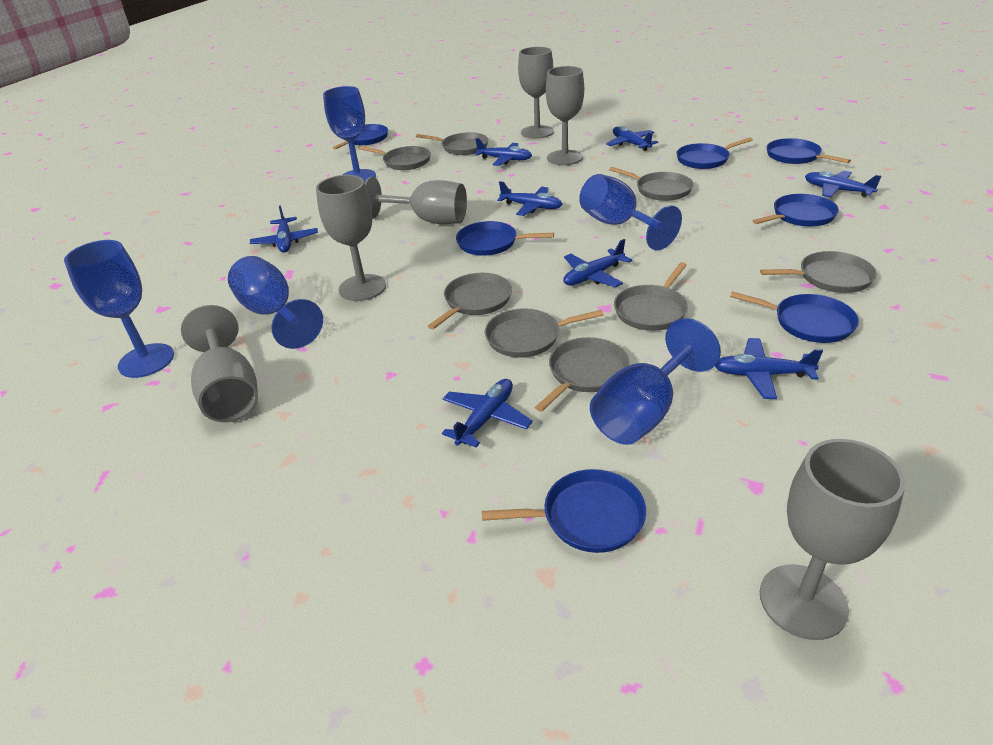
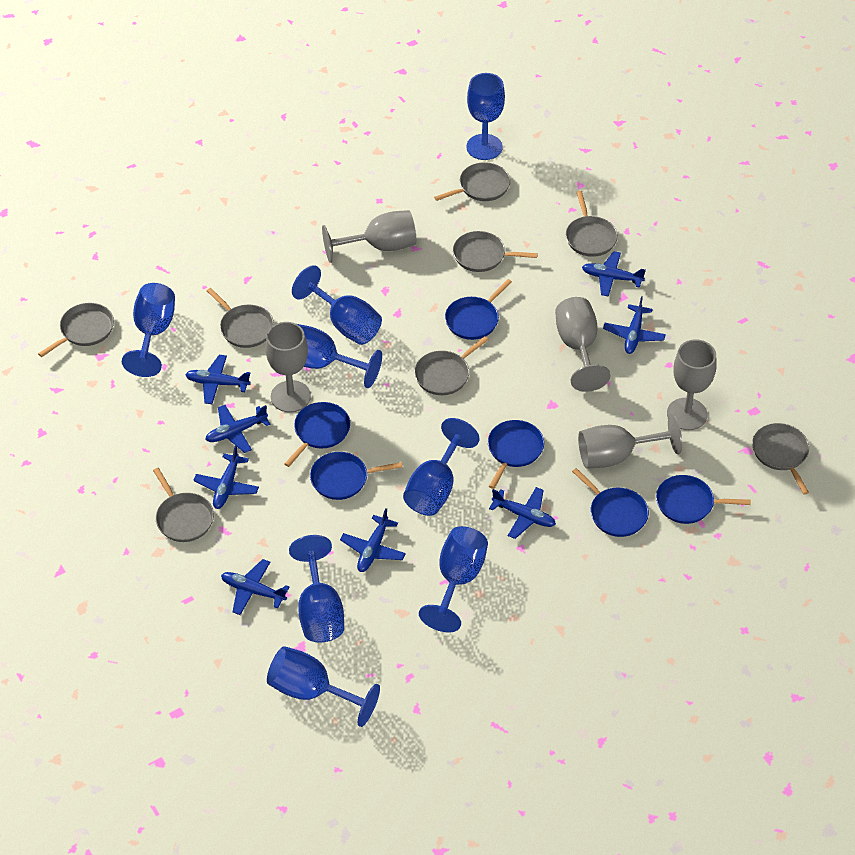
blue goblet: 5 -> 8
blue pan: 7 -> 6
grey goblet: 6 -> 5

